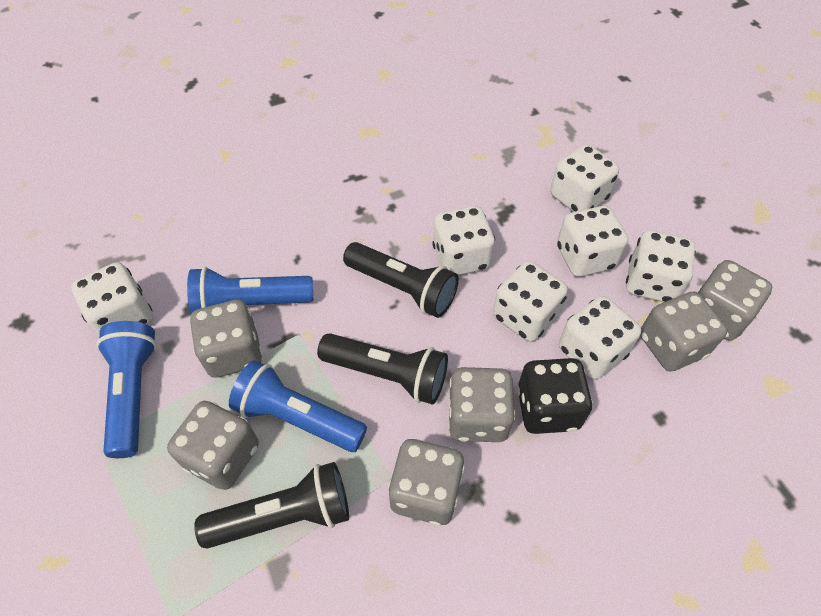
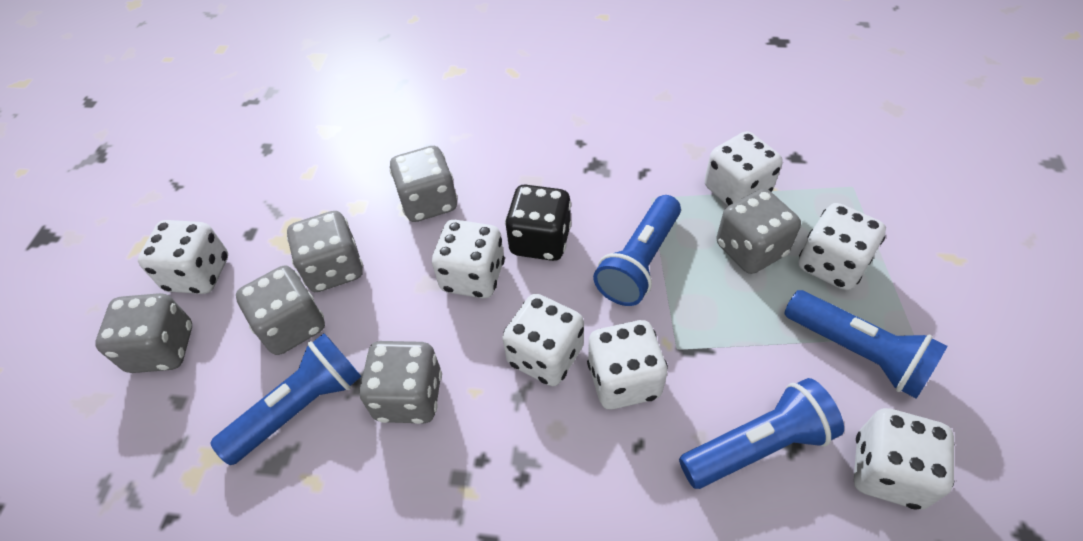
black flashlight: 3 -> 0
blue flashlight: 3 -> 4

